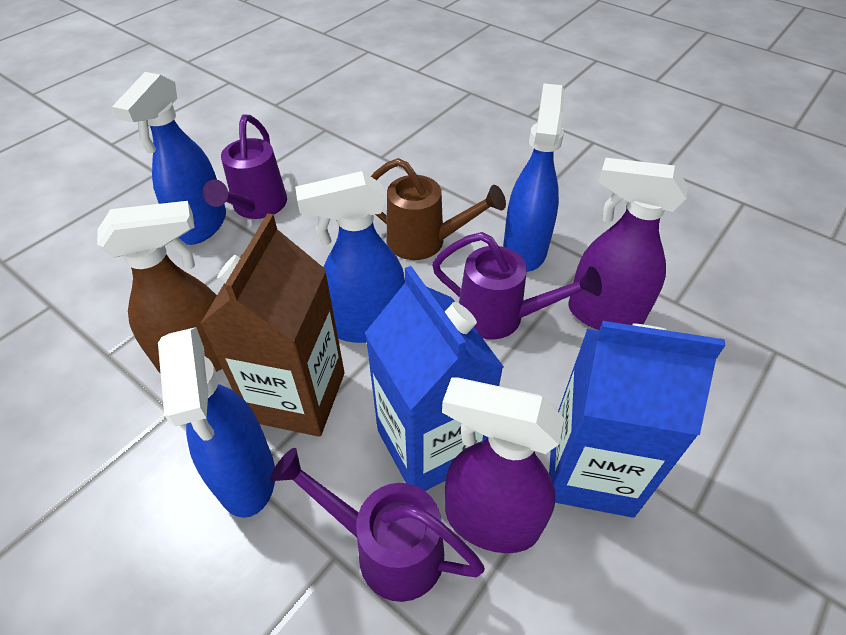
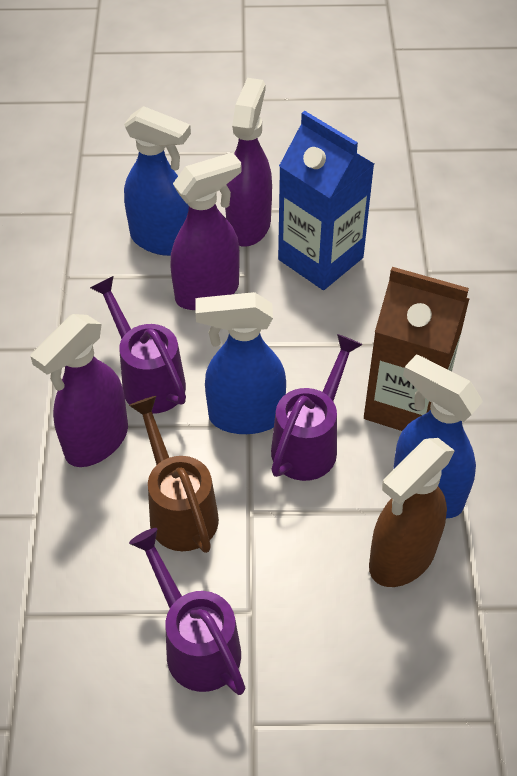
blue carton: 2 -> 1
blue spray bottle: 4 -> 3
purple spray bottle: 2 -> 3

